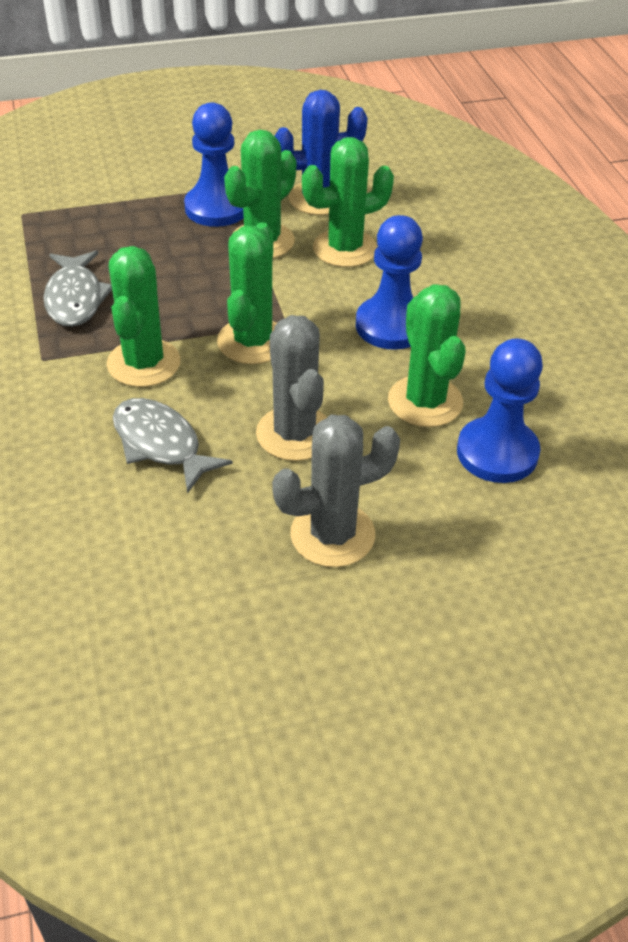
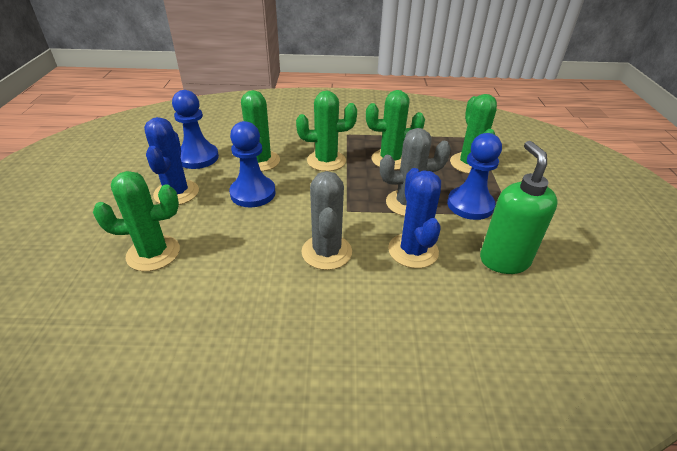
blue cactus: 1 -> 2
green soap dispenser: 0 -> 1
grey fish: 2 -> 0

